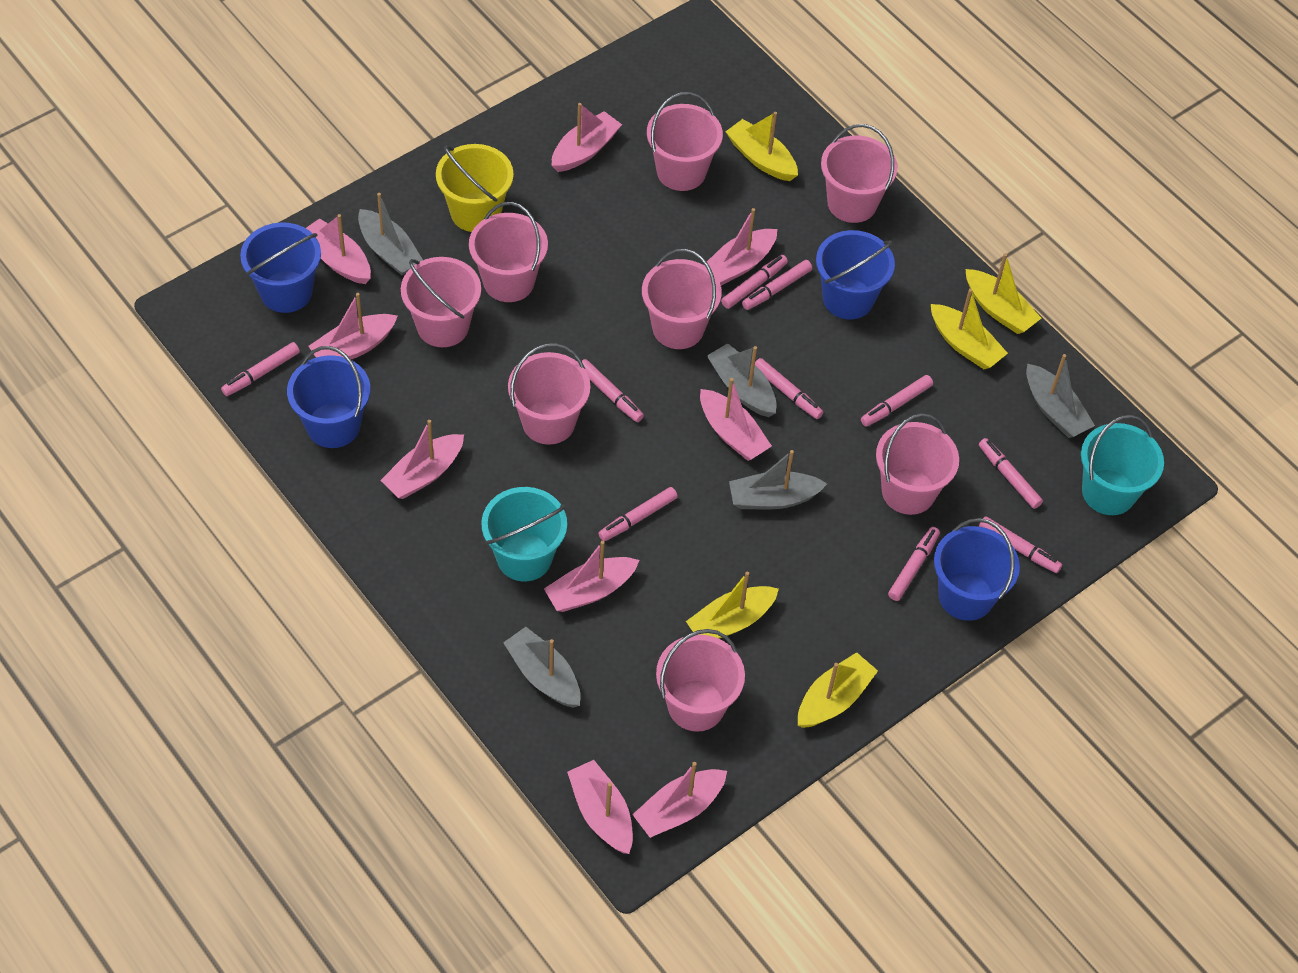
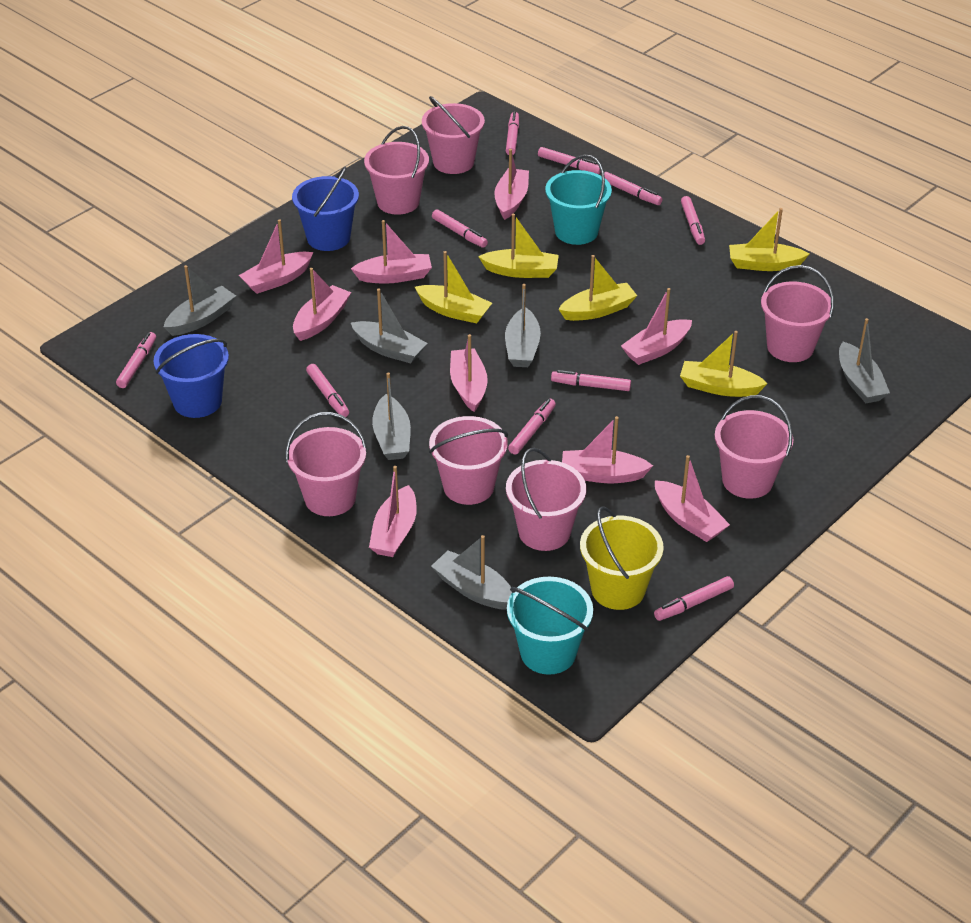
blue bucket: 4 -> 2
grey boat: 5 -> 6
pink bucket: 8 -> 7

